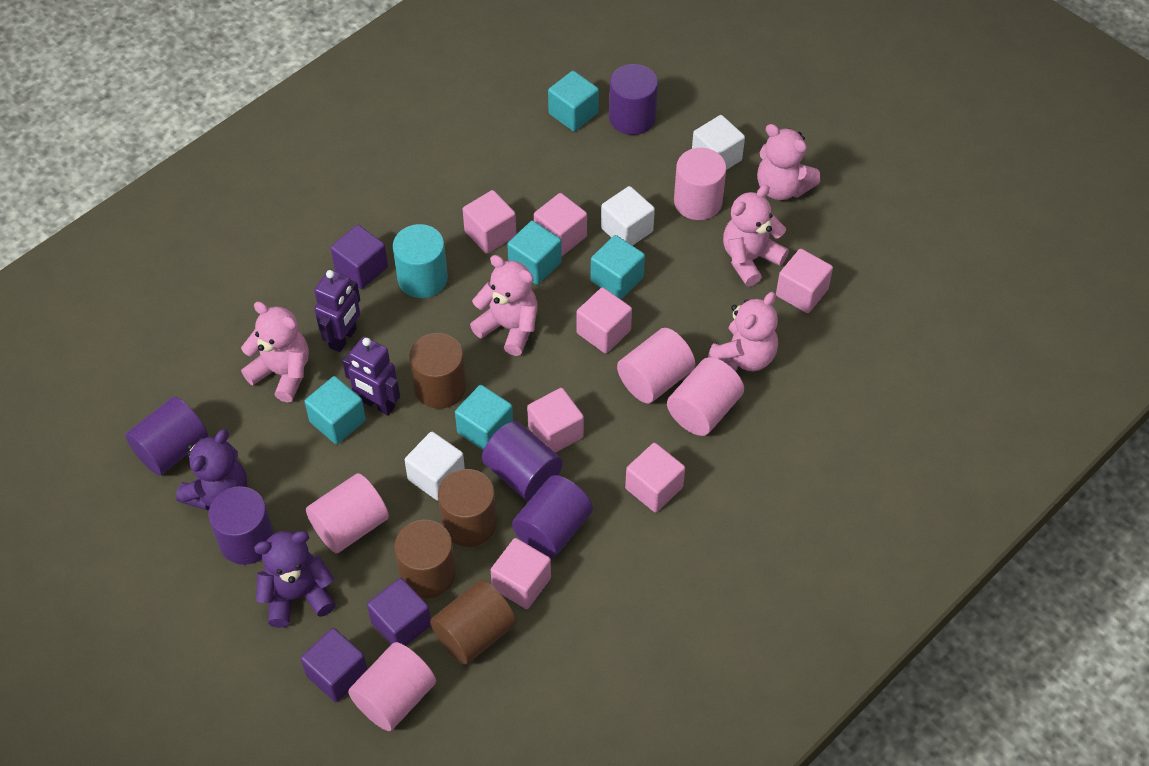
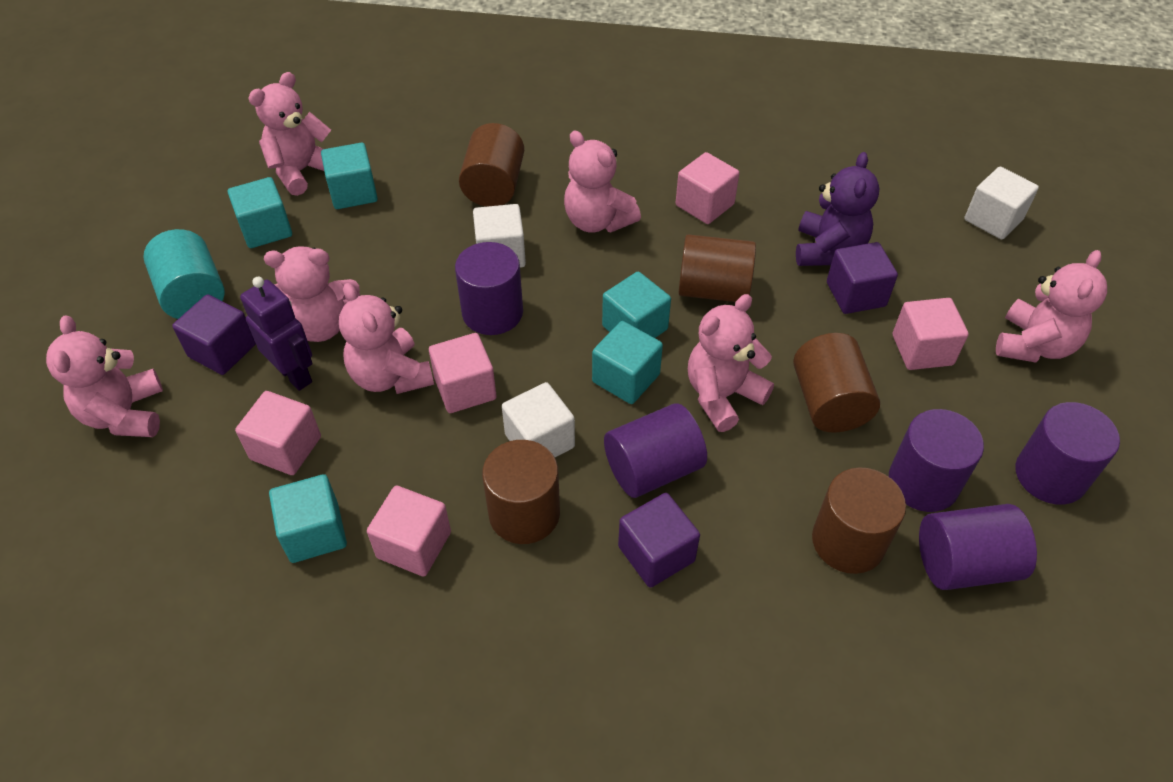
brown cylinder: 4 -> 5
pink cube: 7 -> 5
pink cylinder: 5 -> 0
pink teddy bear: 5 -> 7
purple robot: 2 -> 1
purple teddy bear: 2 -> 1

